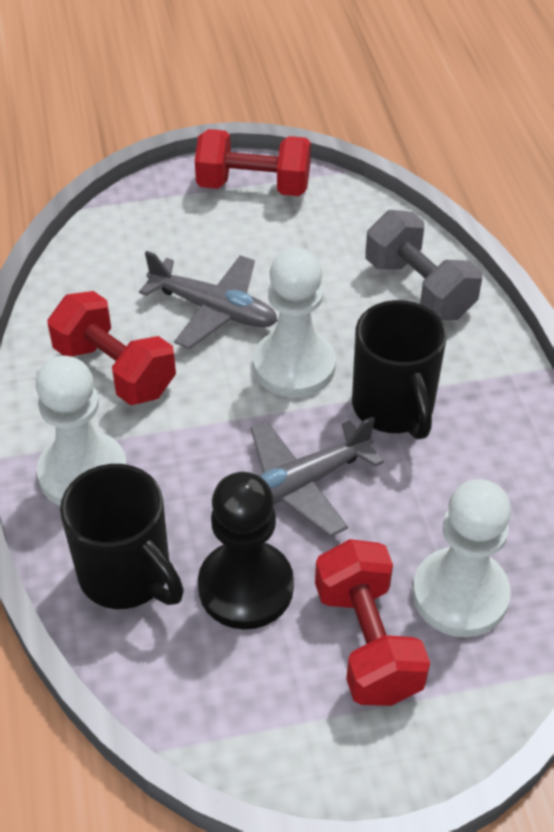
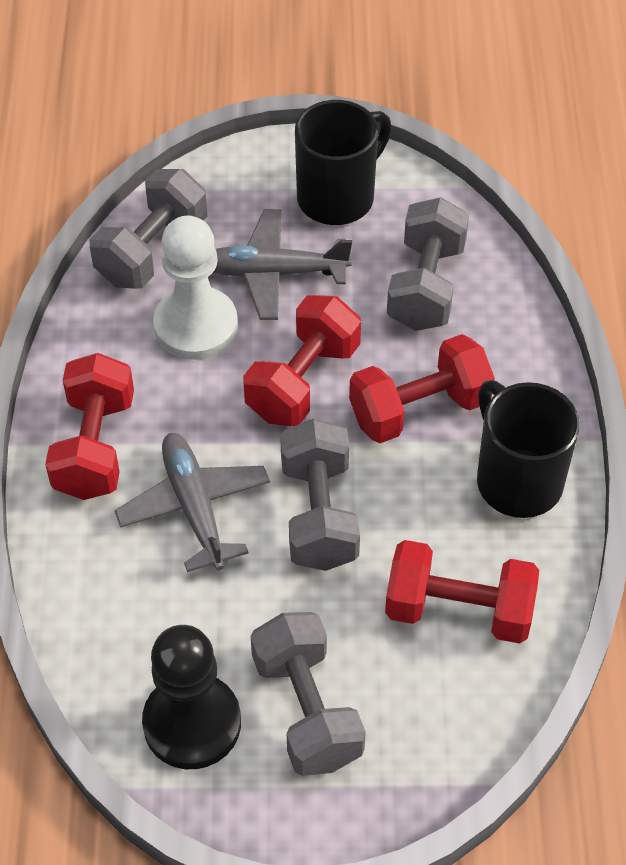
grey dumbbell: 1 -> 4
red dumbbell: 3 -> 4
white pawn: 3 -> 1

